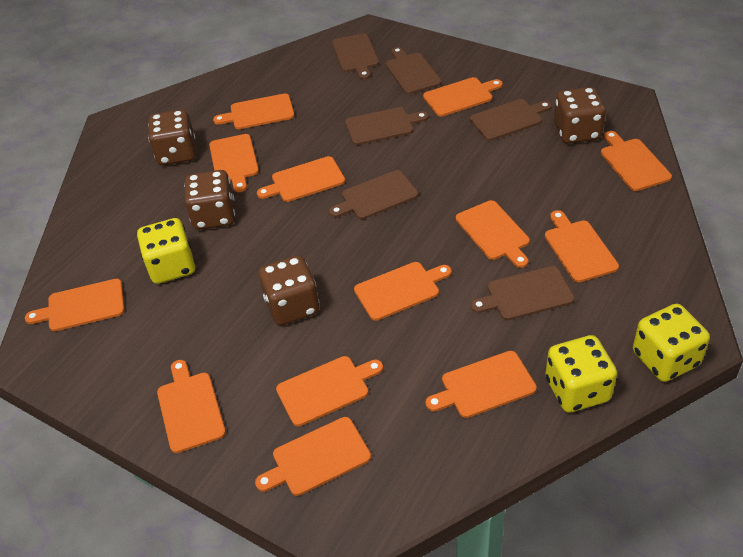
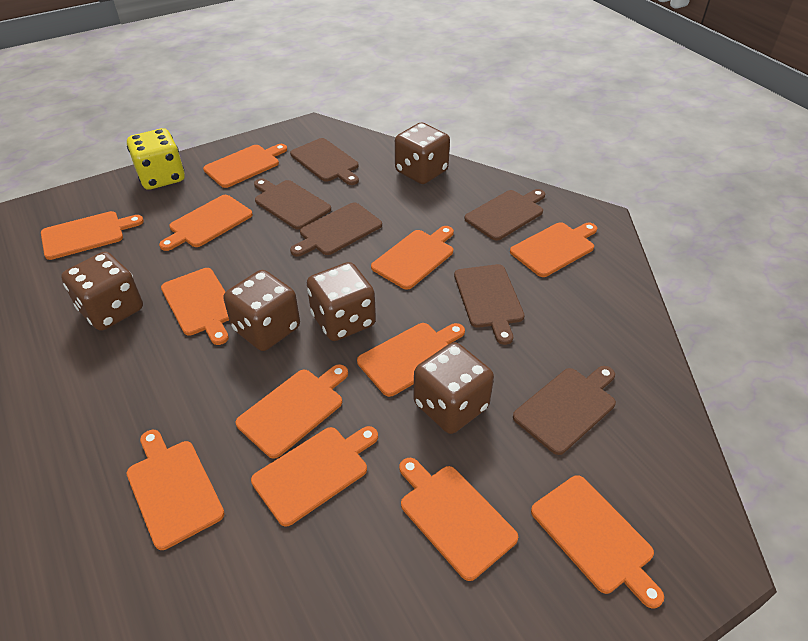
brown dice: 4 -> 5
orange cutting board: 13 -> 12
yellow dice: 3 -> 1

